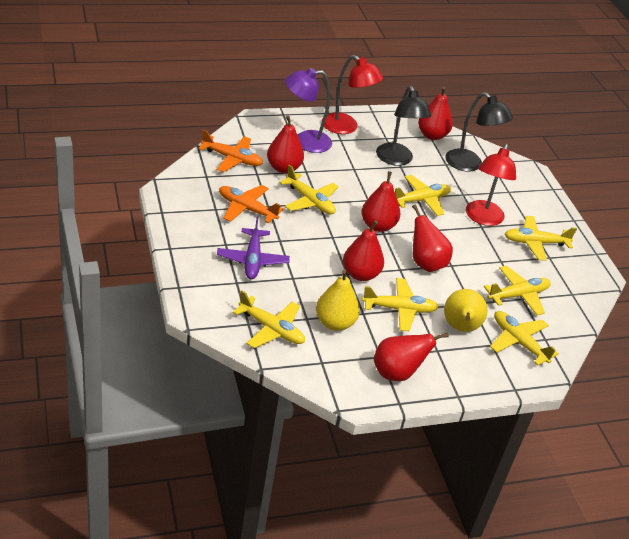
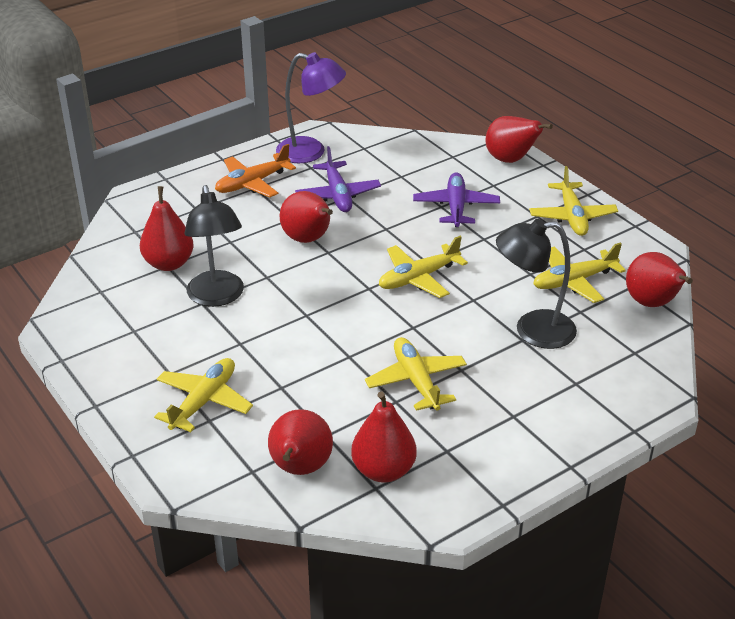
orange plane: 2 -> 1
purple plane: 1 -> 2
red lamp: 2 -> 0
yellow pear: 2 -> 0
yellow plane: 7 -> 5

